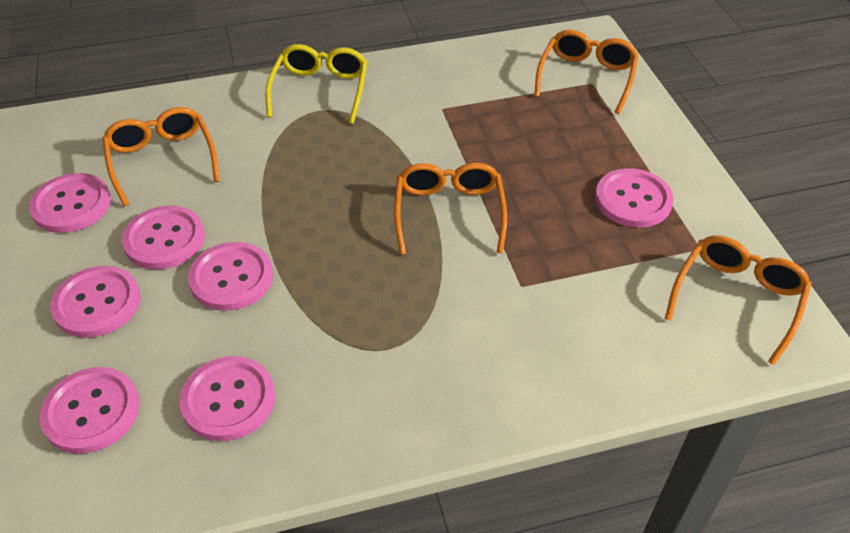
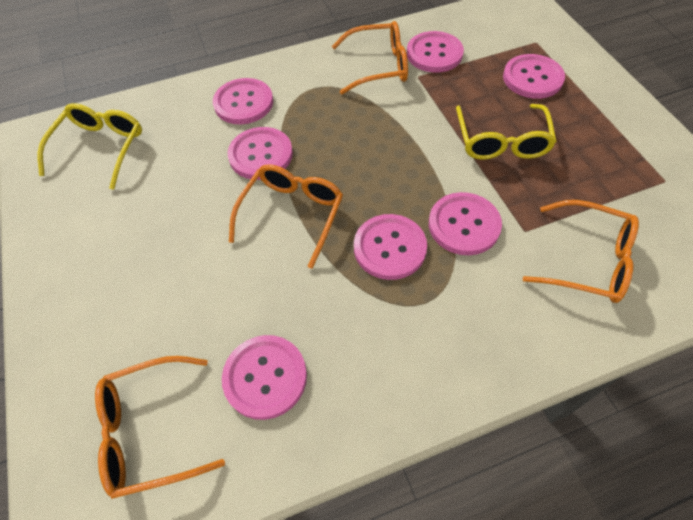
yellow glasses: 1 -> 2

